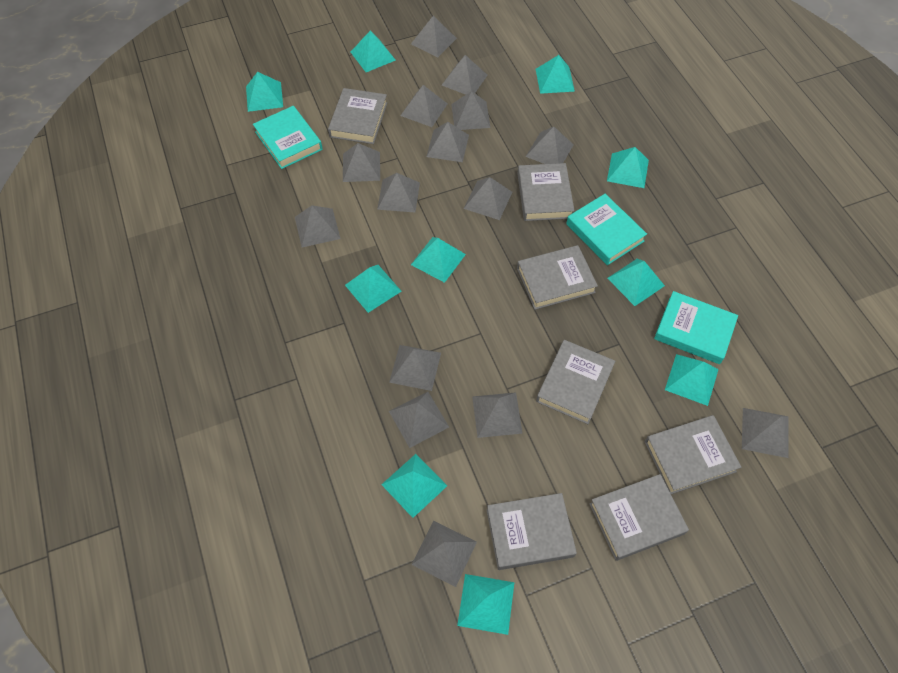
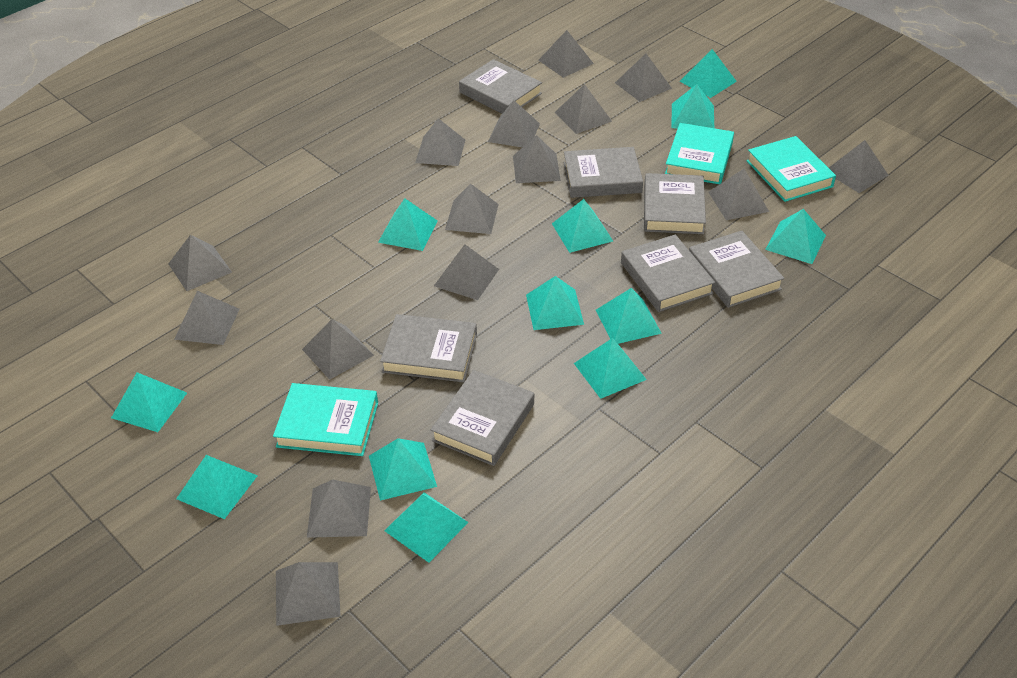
turquoise pyramid: 10 -> 12

